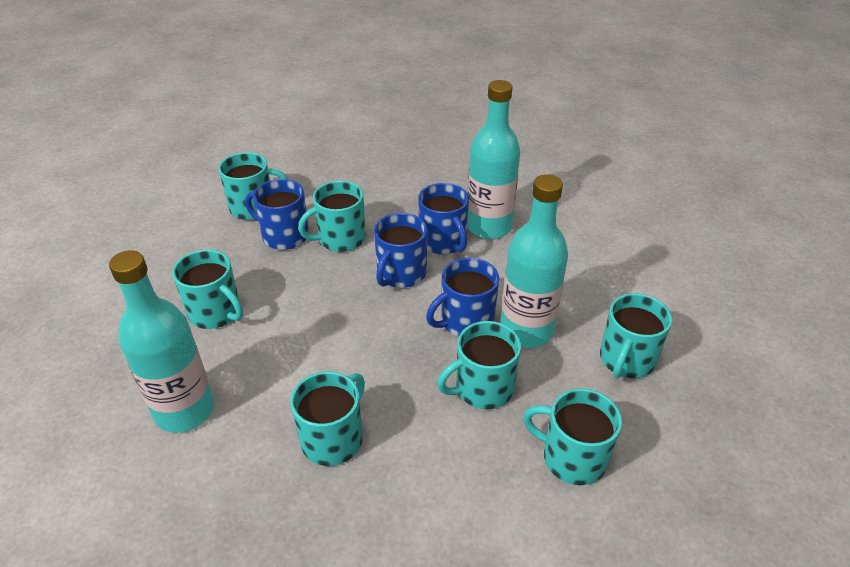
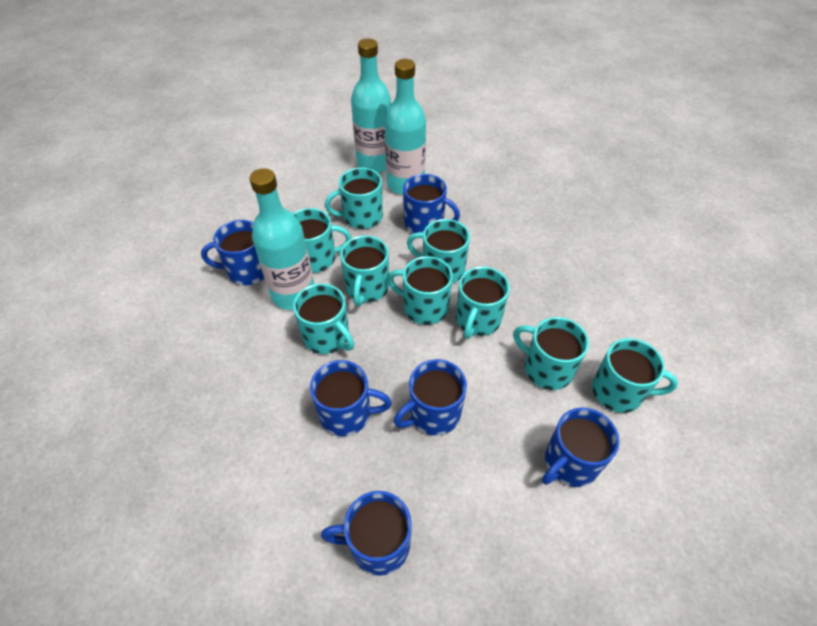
blue mug: 4 -> 6
turquoise mug: 7 -> 9

